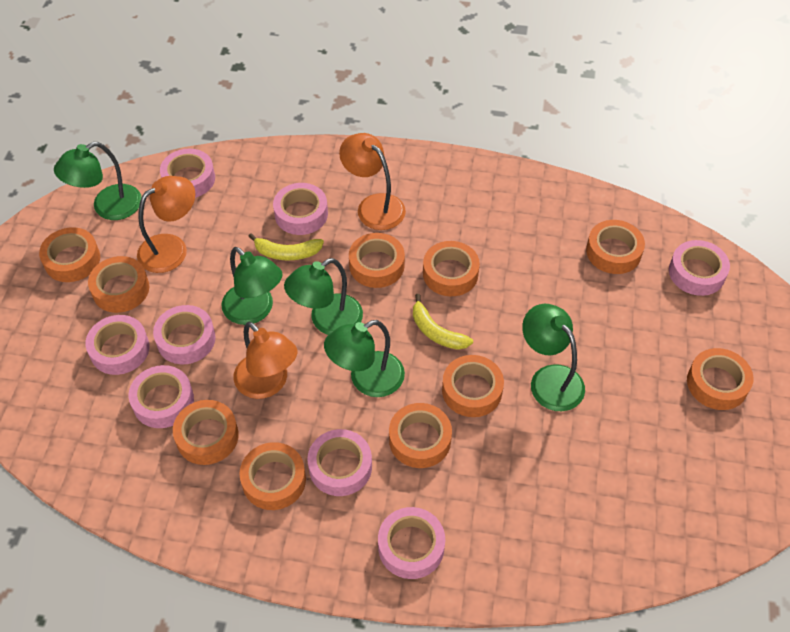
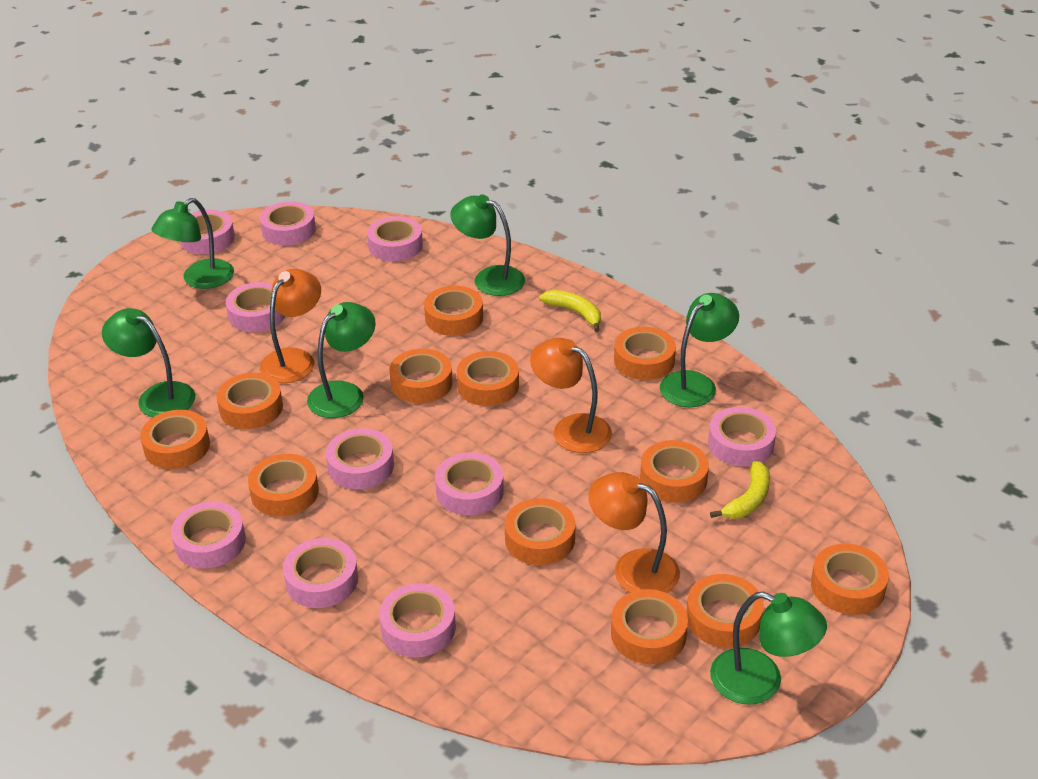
green lamp: 5 -> 6
orange tape: 10 -> 12
pink tape: 8 -> 10

